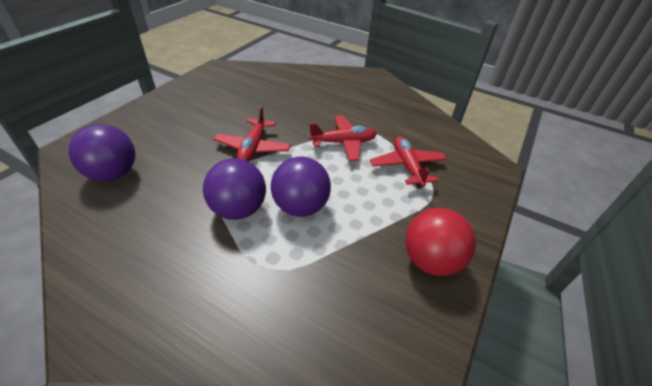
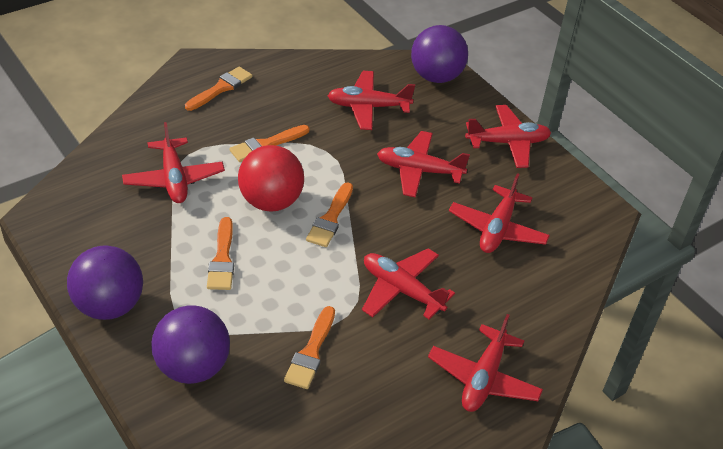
orange brush: 0 -> 5
red plane: 3 -> 7

